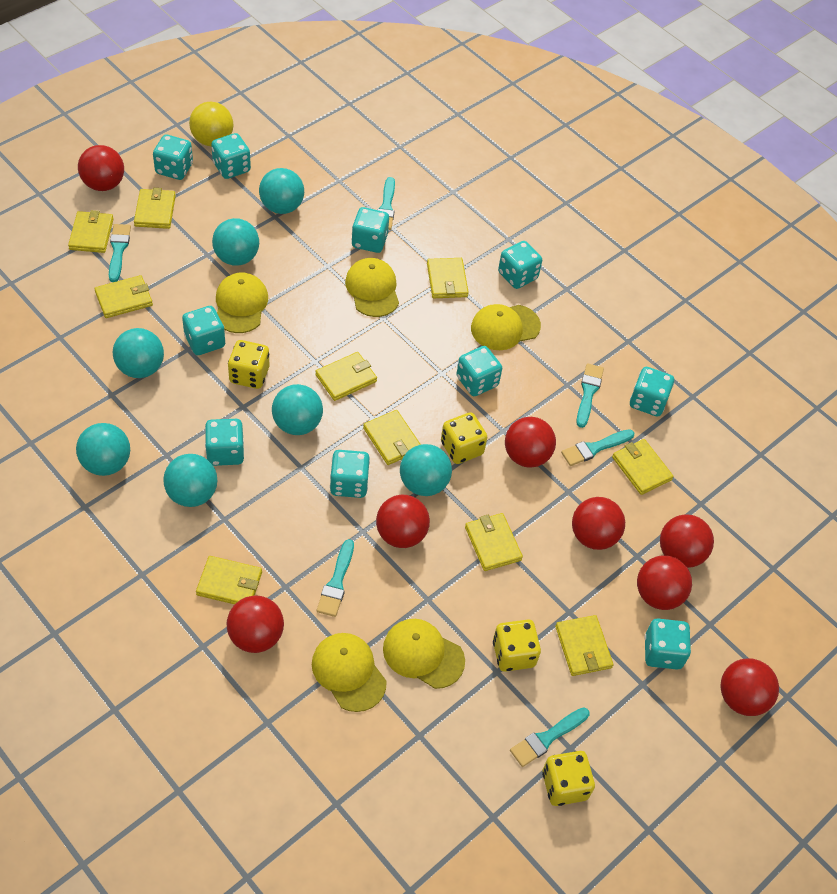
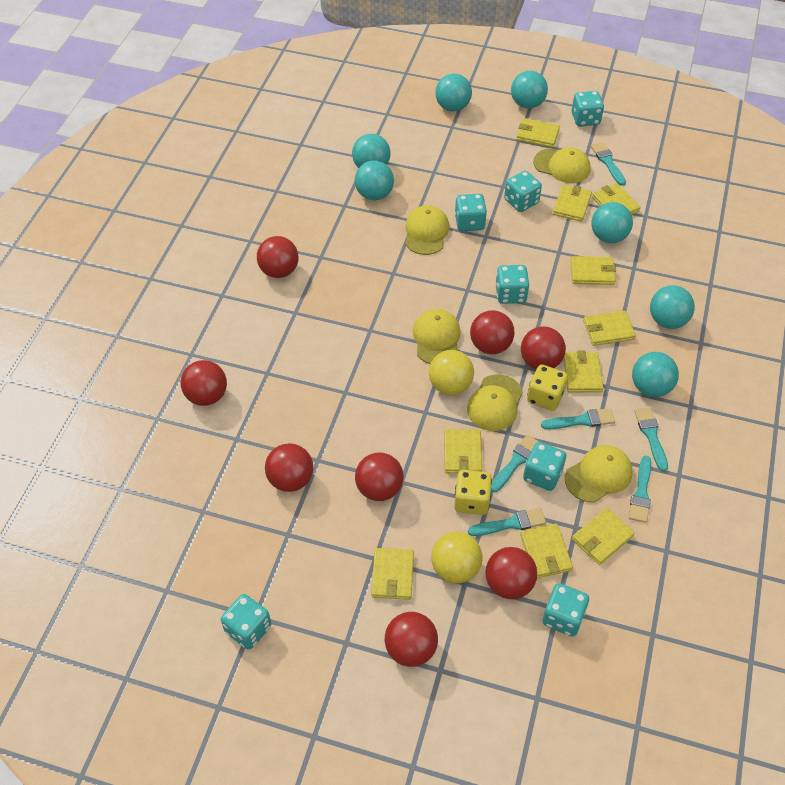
turquoise dice: 10 -> 7
yellow ball: 1 -> 2
yellow dice: 4 -> 2

